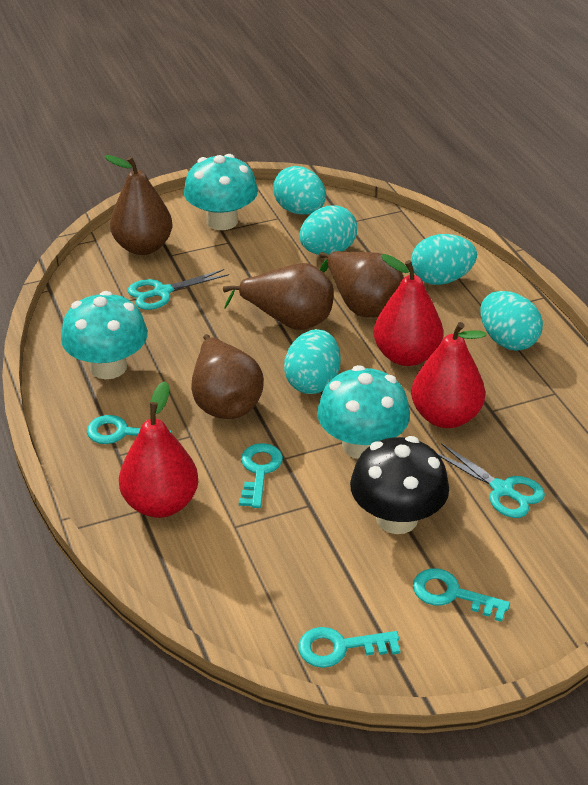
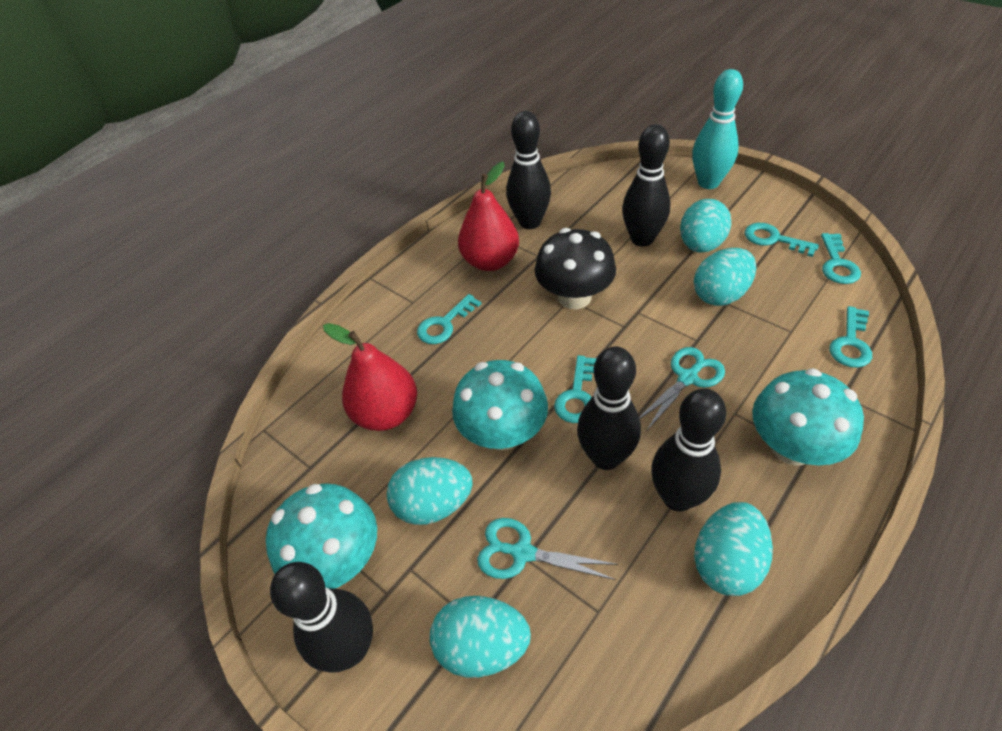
black bowling pin: 0 -> 5
brown pear: 4 -> 0
red pear: 3 -> 2
turquoise bowling pin: 0 -> 1
turquoise key: 4 -> 5

